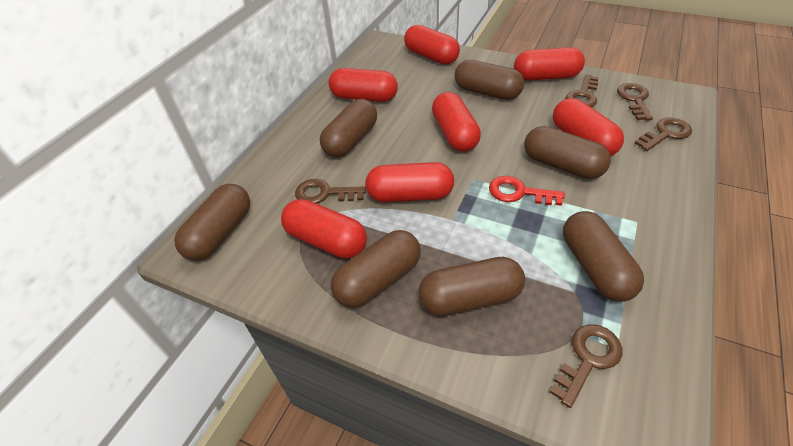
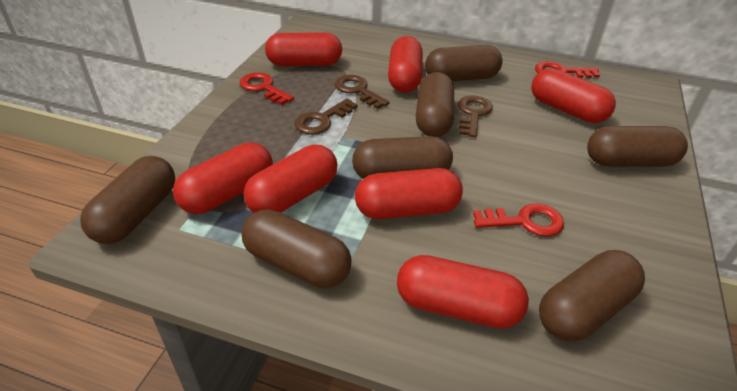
brown key: 5 -> 3
red key: 1 -> 3

